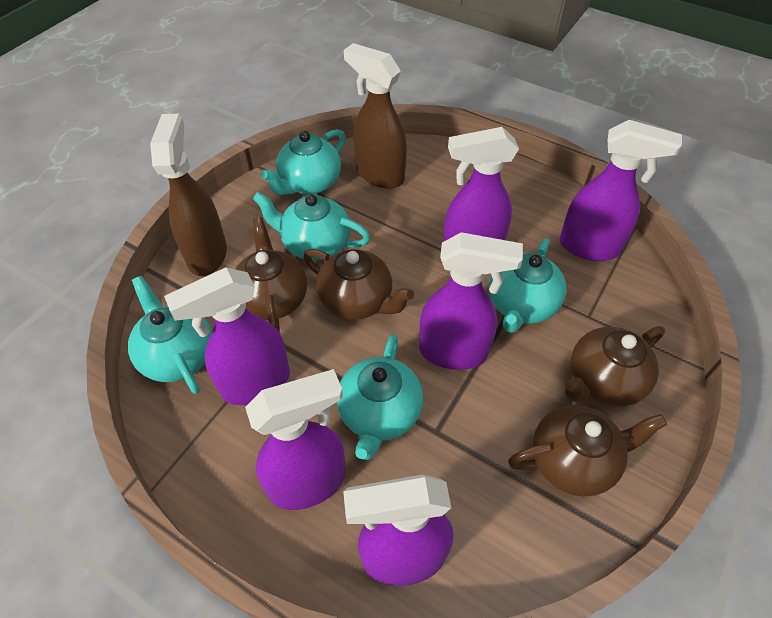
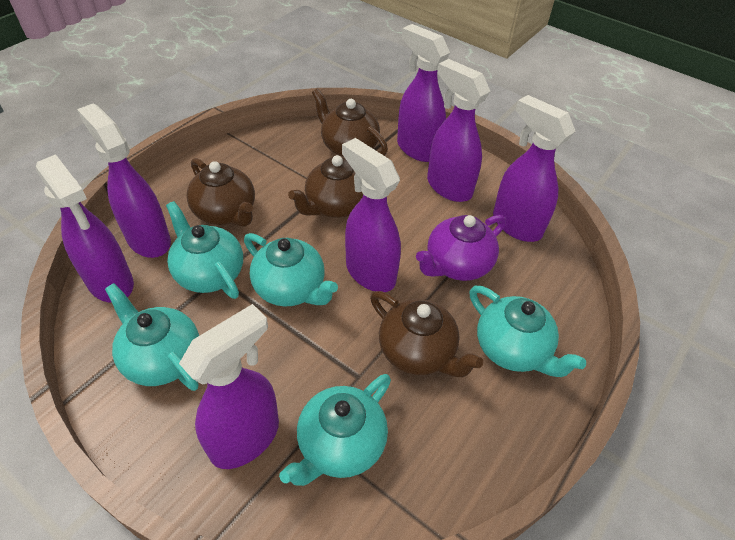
brown spray bottle: 2 -> 0
purple spray bottle: 6 -> 7
purple teapot: 0 -> 1

